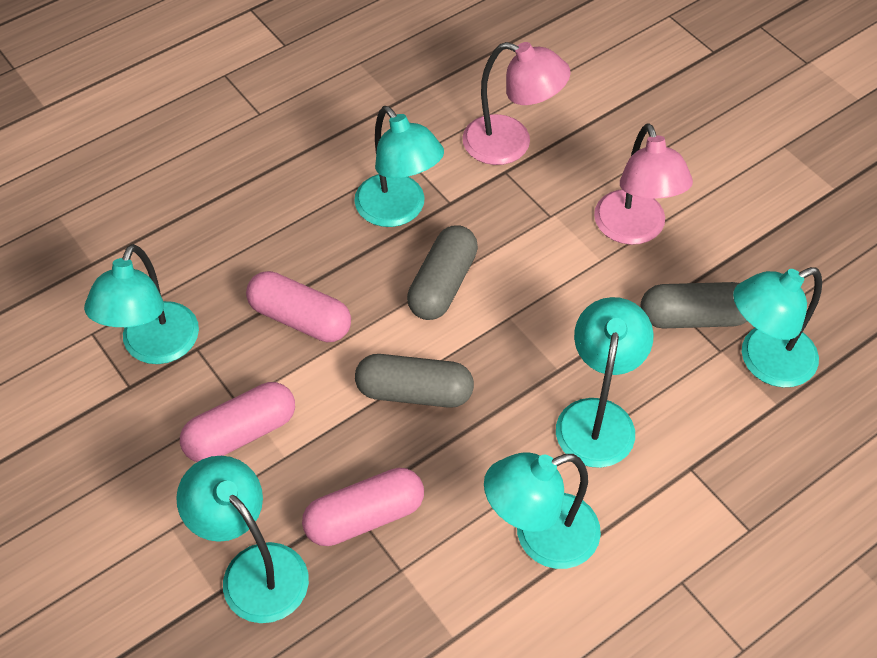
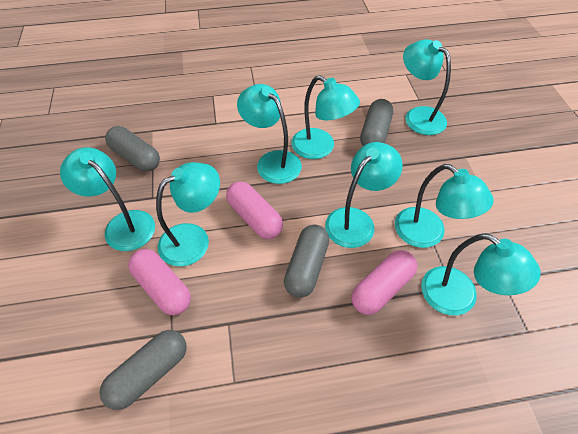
grey capsule: 3 -> 4
pink lamp: 2 -> 0
turquoise lamp: 6 -> 8

